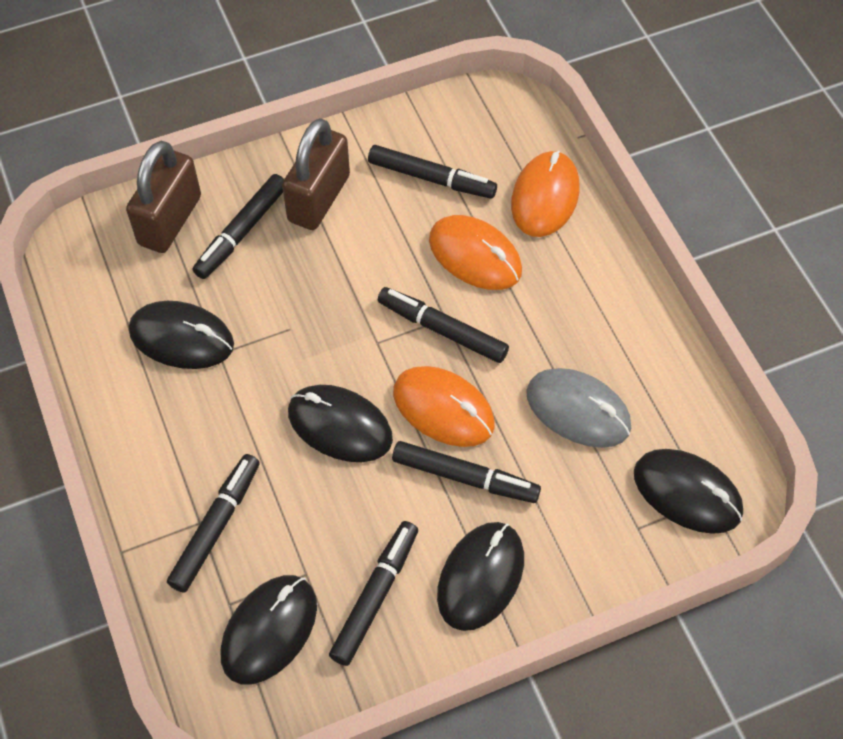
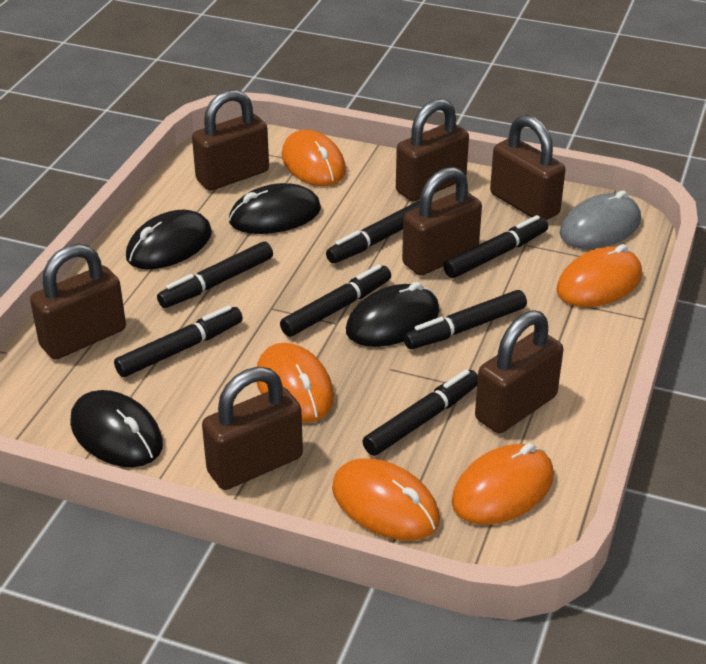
black marker: 6 -> 7
black mouse: 5 -> 4
brown padlock: 2 -> 7
orange mouse: 3 -> 5

